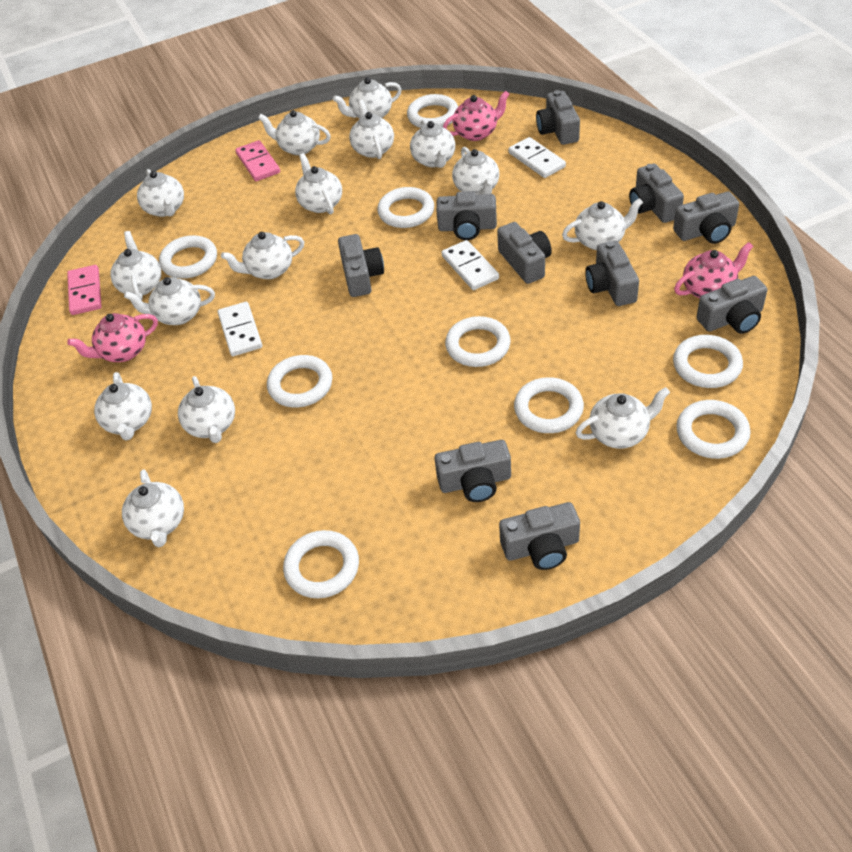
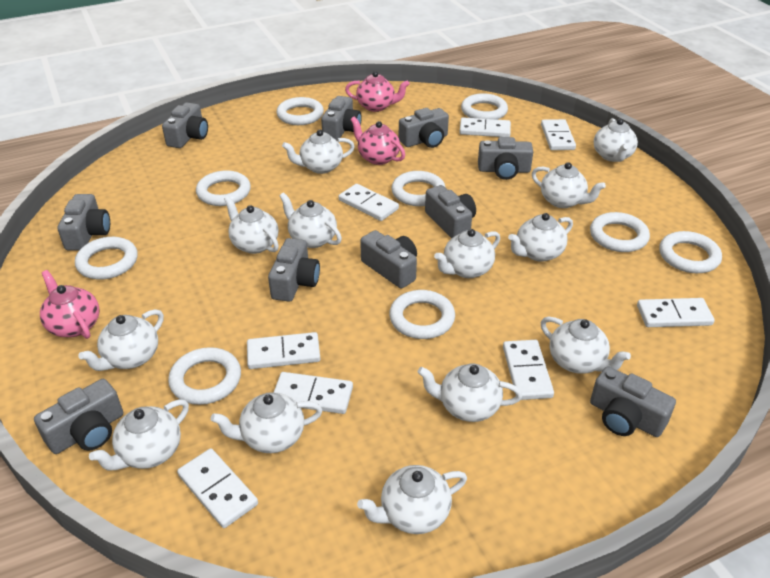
pink domino: 2 -> 0
white domino: 3 -> 8
white teapot: 15 -> 13

